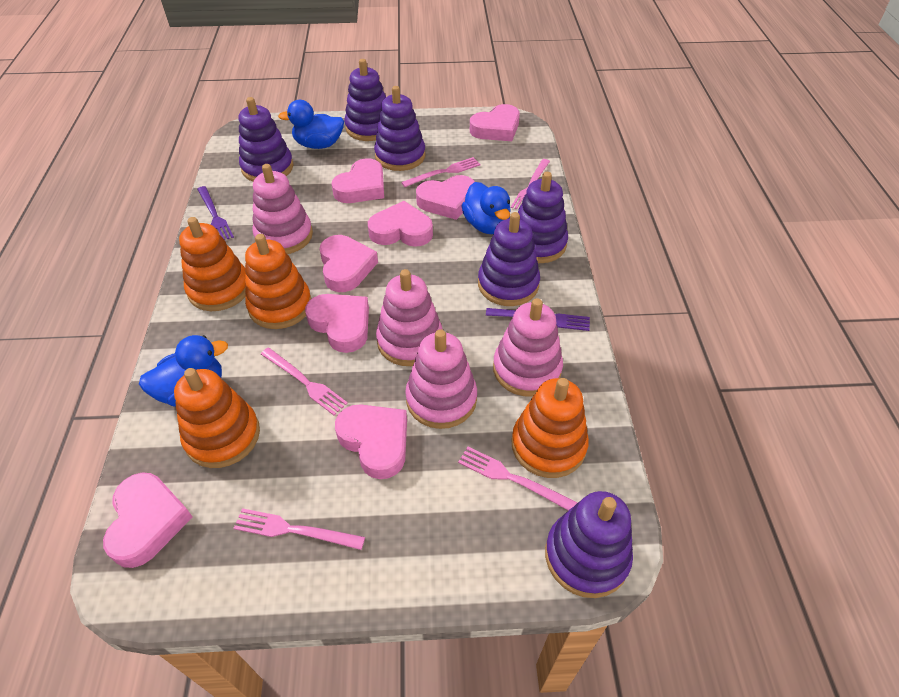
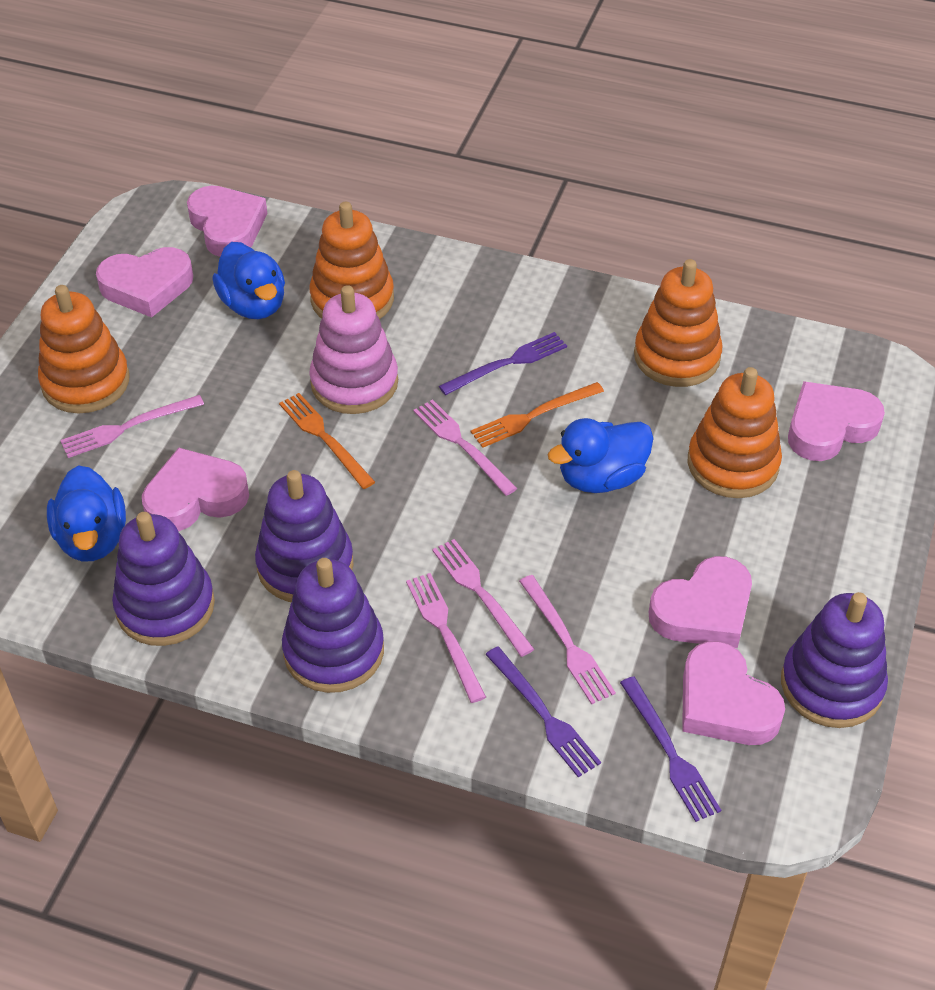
orange fork: 0 -> 2
pink heart: 8 -> 6
pink stacking toy: 4 -> 1
purple fork: 2 -> 3
purple stacking toy: 6 -> 4

